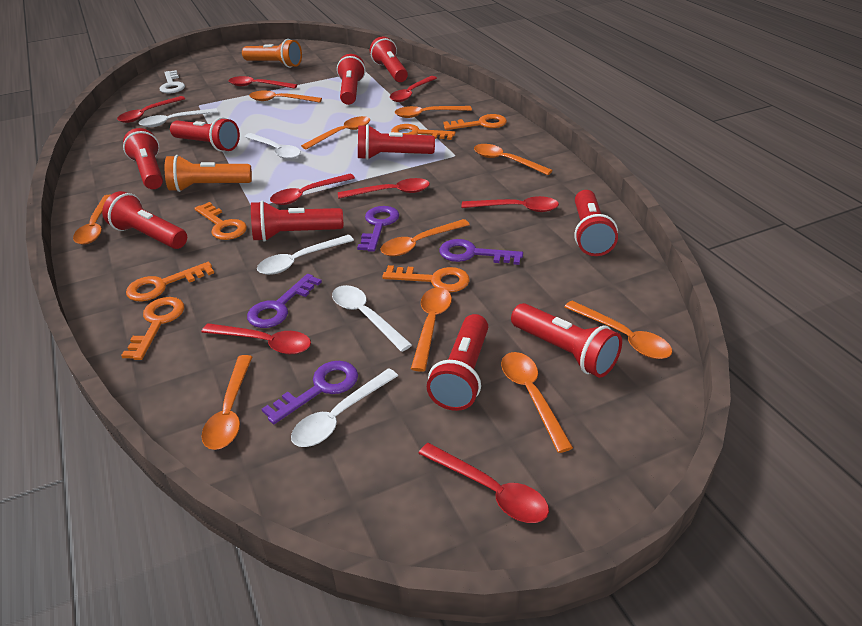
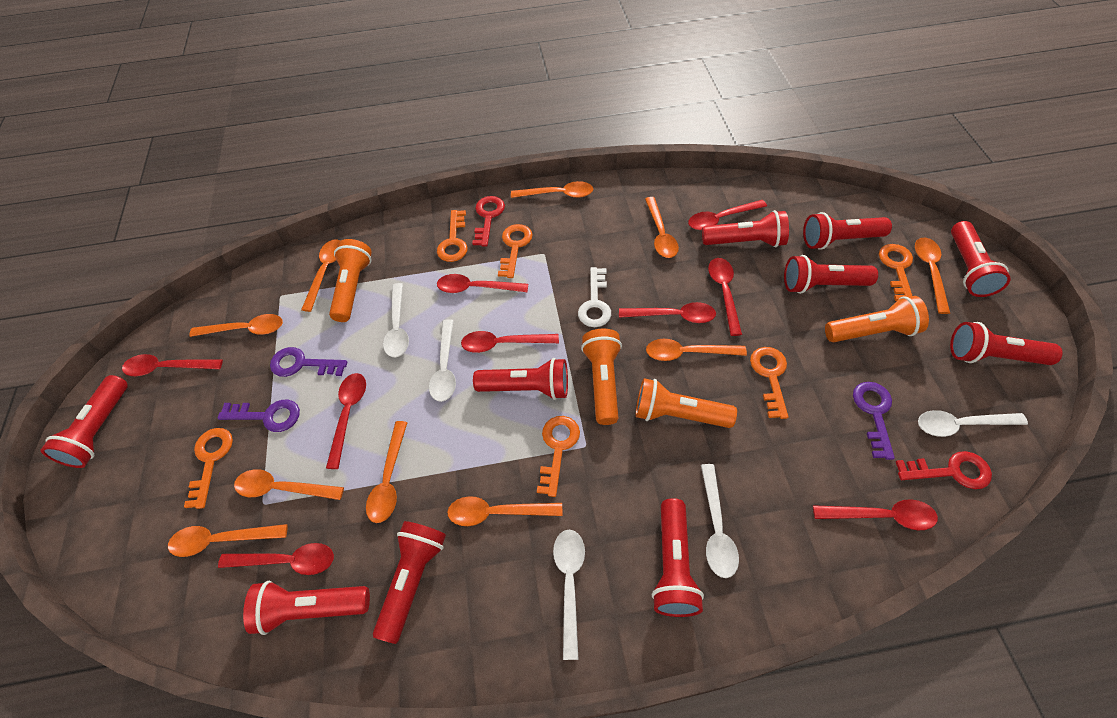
orange flashlight: 2 -> 4
purple key: 4 -> 3
red key: 0 -> 2
red spoon: 8 -> 9

